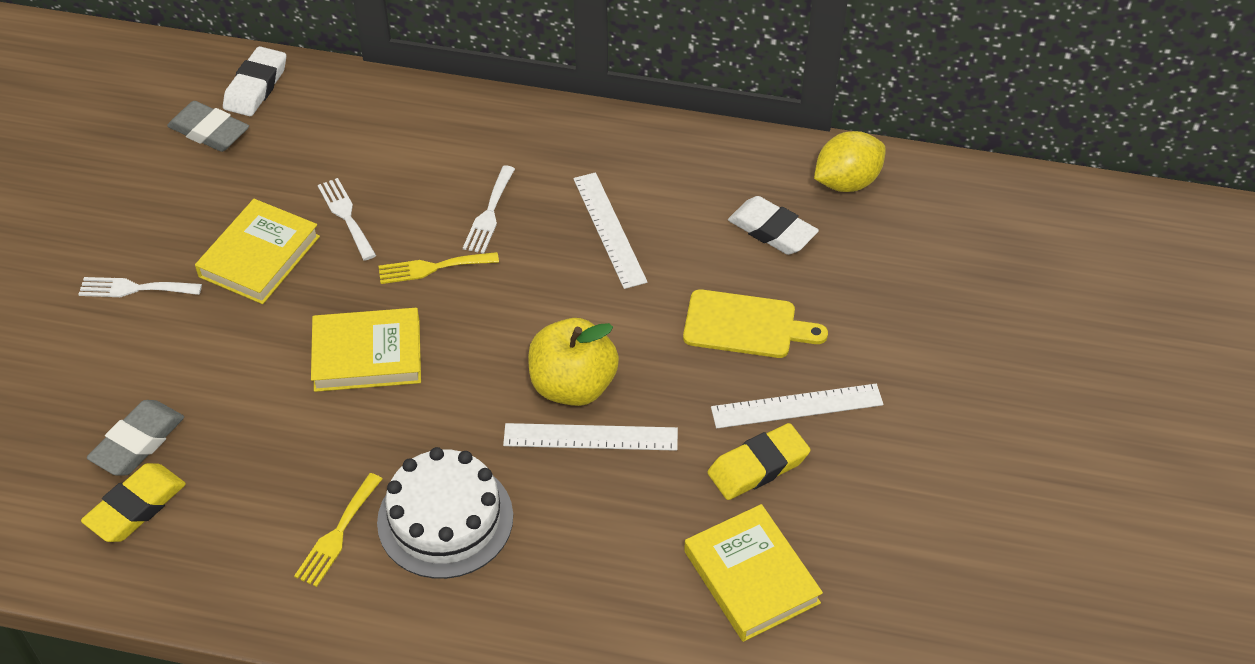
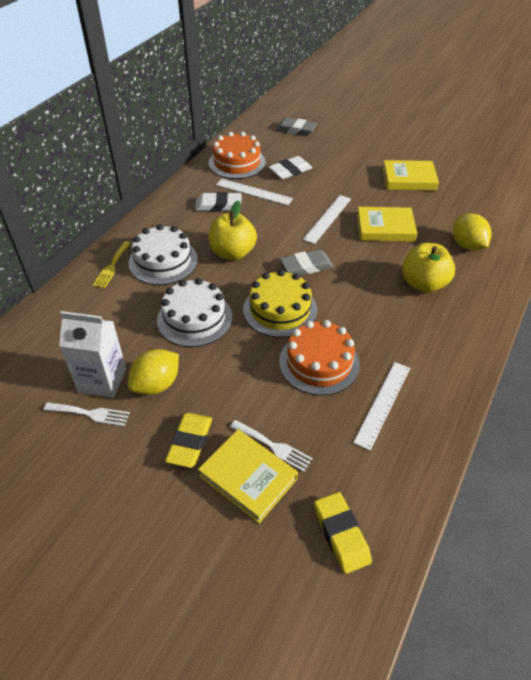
orange cake: 0 -> 2
white cake: 1 -> 2
white carton: 0 -> 1
white fork: 3 -> 2
yellow apple: 1 -> 2
yellow cake: 0 -> 1
yellow cutting board: 1 -> 0
yellow fork: 2 -> 1
yellow lemon: 1 -> 2

